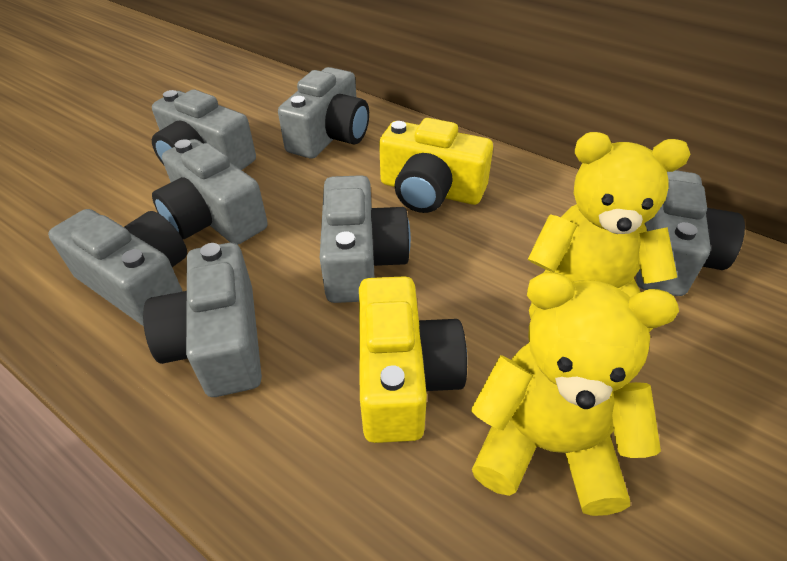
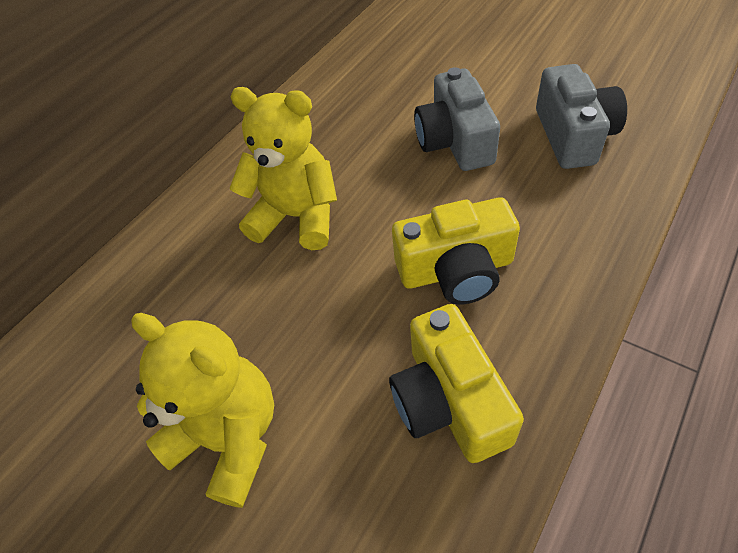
grey camera: 7 -> 2

